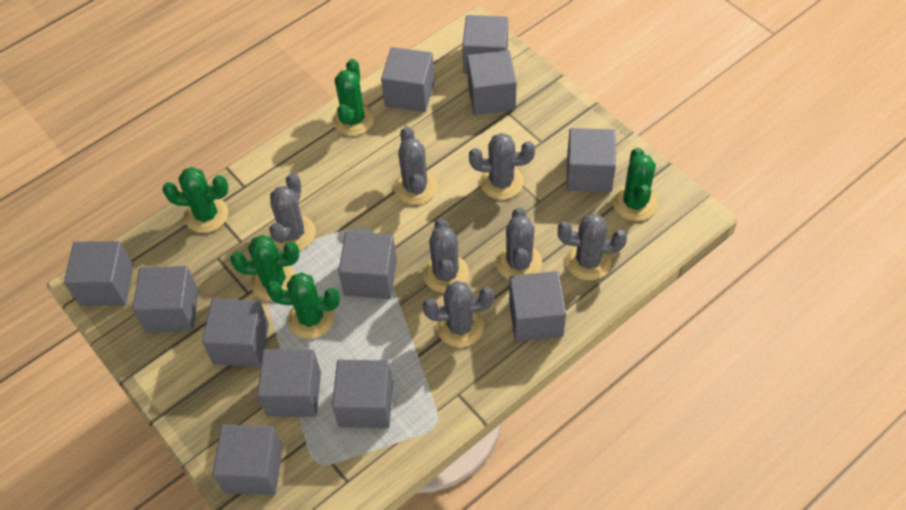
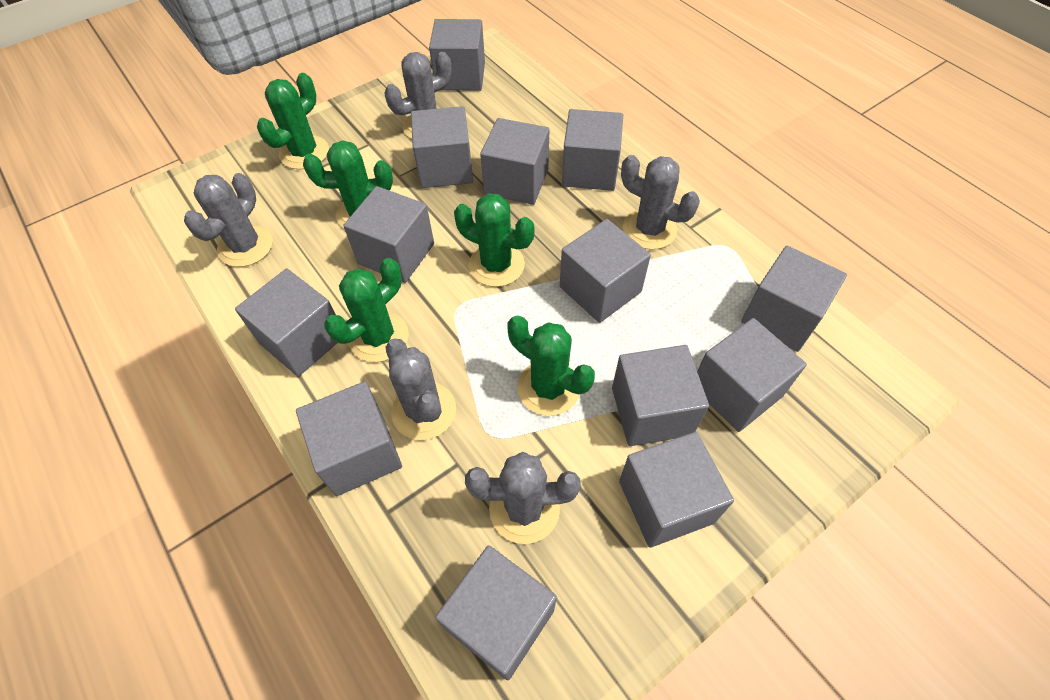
grey cactus: 7 -> 5
grey cube: 12 -> 13

